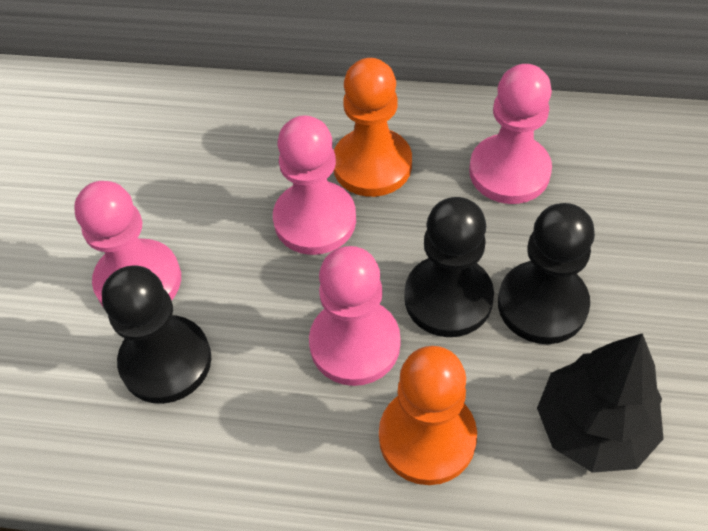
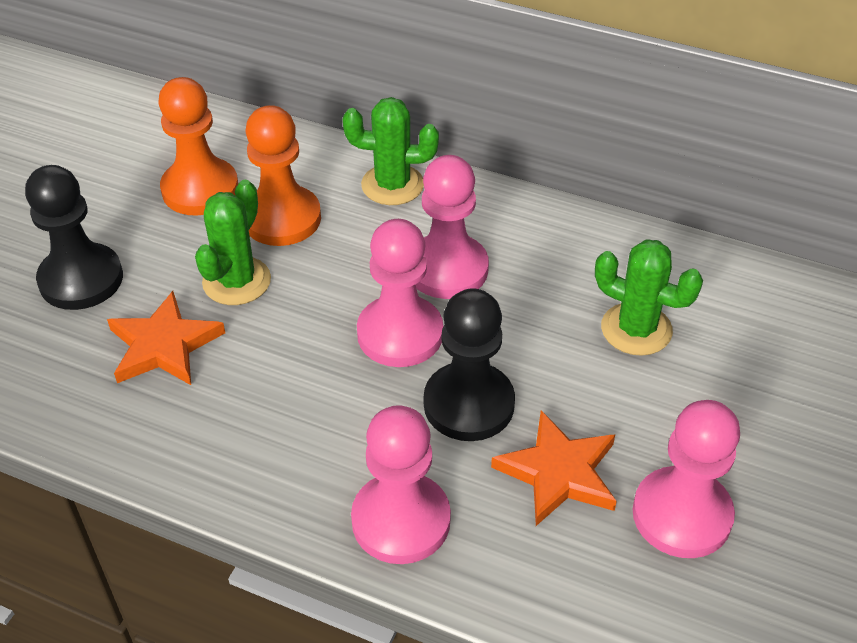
black pawn: 3 -> 2
black tree: 1 -> 0
green cactus: 0 -> 3
orange star: 0 -> 2

